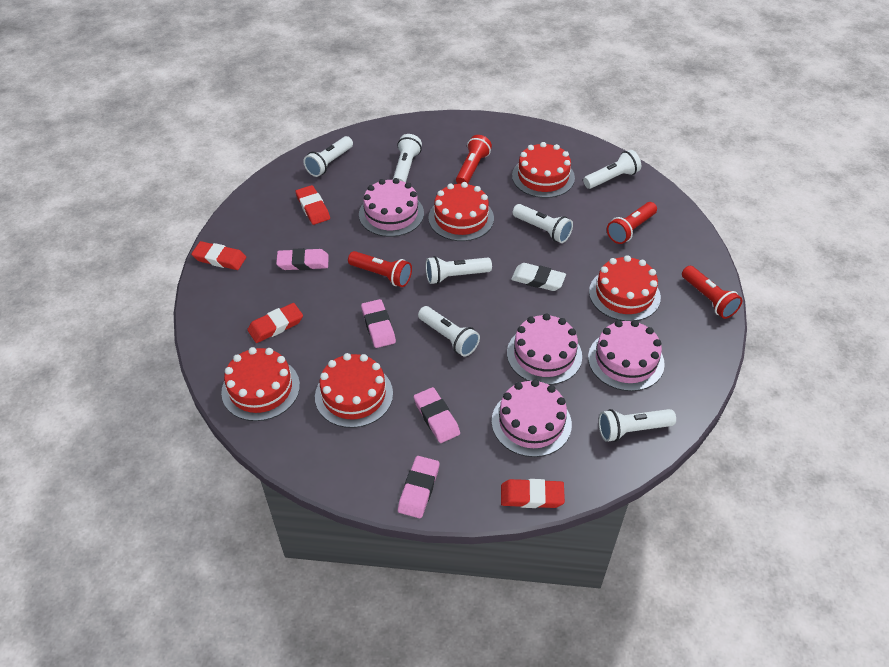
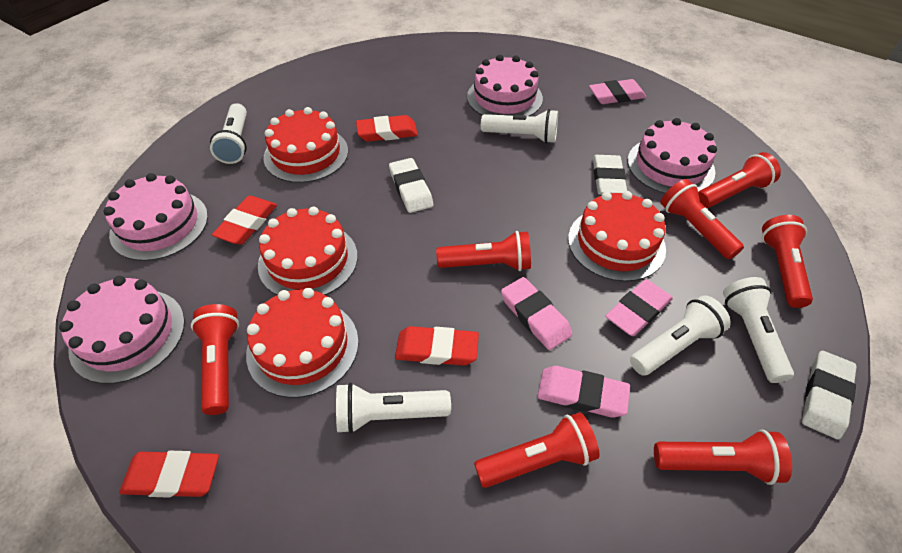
red cake: 5 -> 4
red flashlight: 4 -> 7
white eraser: 1 -> 3
white flashlight: 7 -> 5

